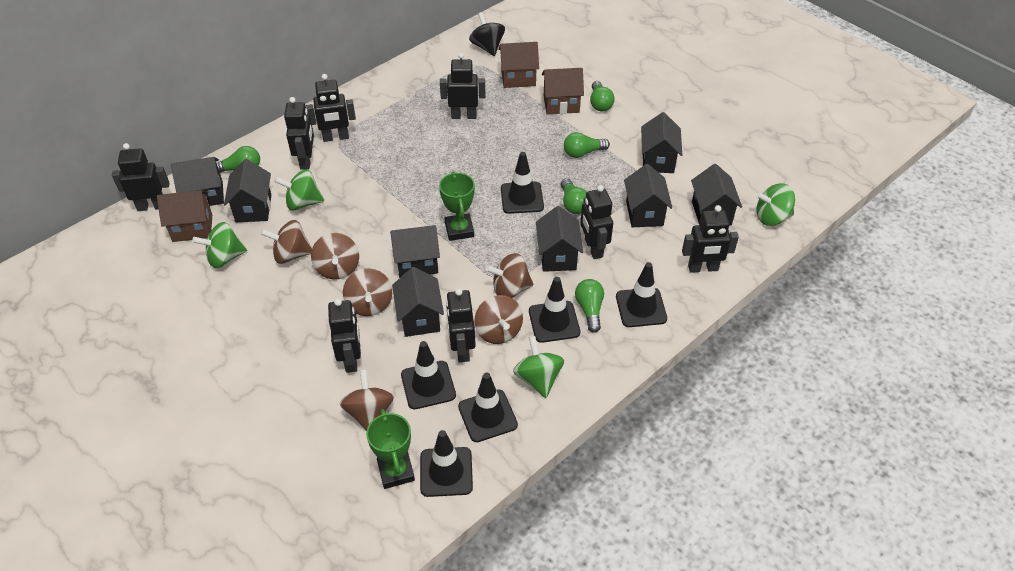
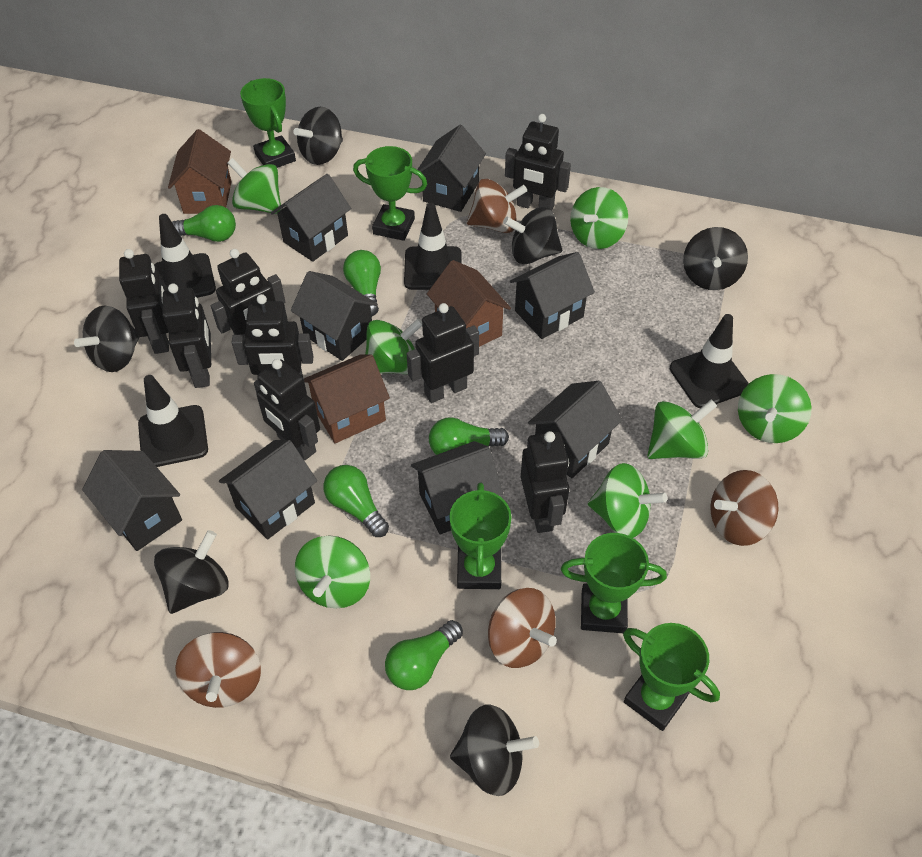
black spinning top: 1 -> 6
black traffic cone: 6 -> 4
brown spinning top: 6 -> 4
green spinning top: 4 -> 7
green trophy: 2 -> 5

